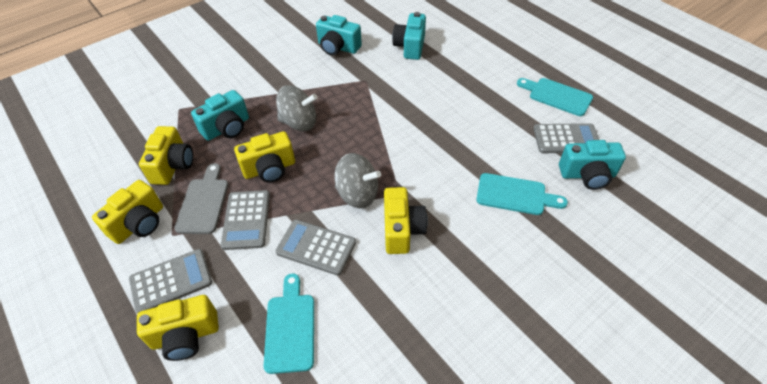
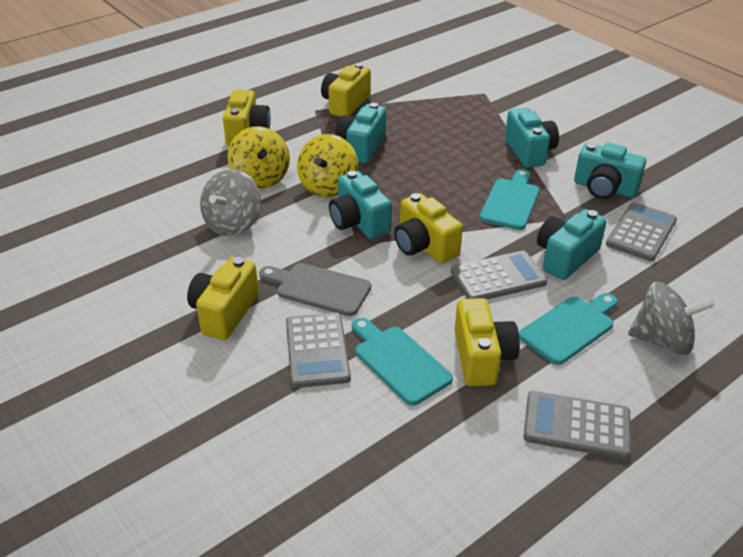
turquoise camera: 4 -> 5
yellow spinning top: 0 -> 2

